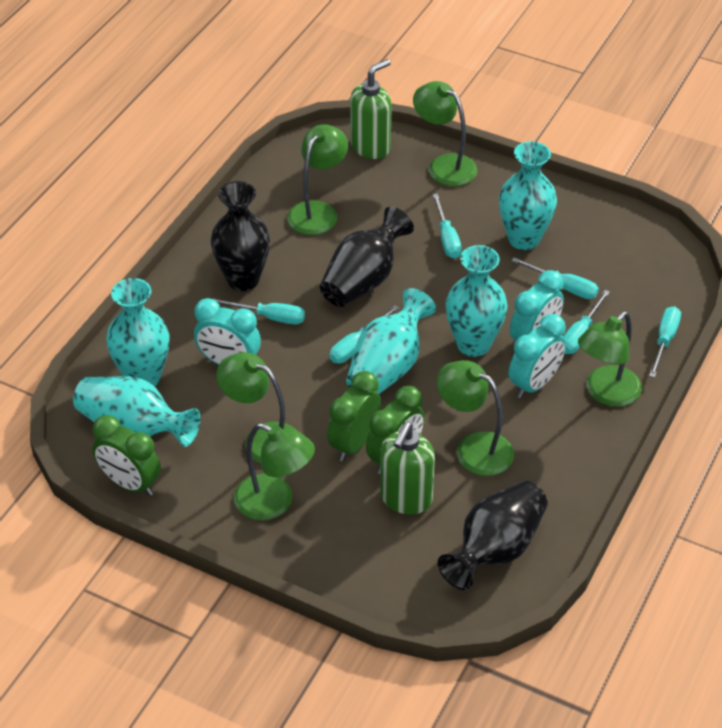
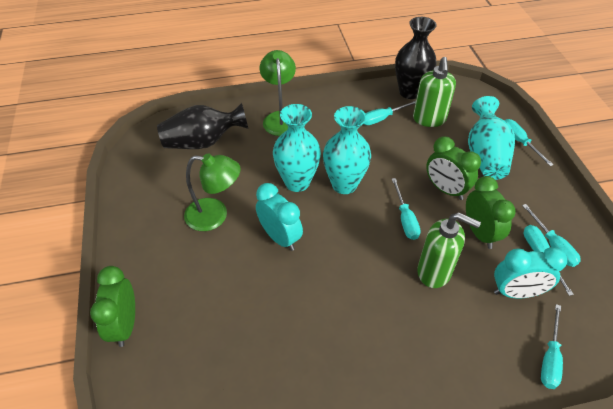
black vase: 3 -> 2
green lamp: 6 -> 2
turquoise clock: 3 -> 2
turquoise vase: 5 -> 3

